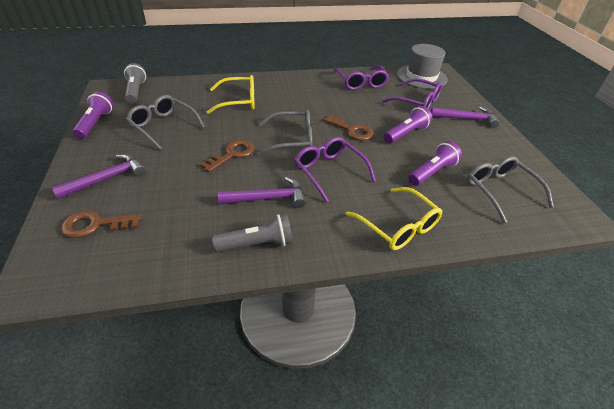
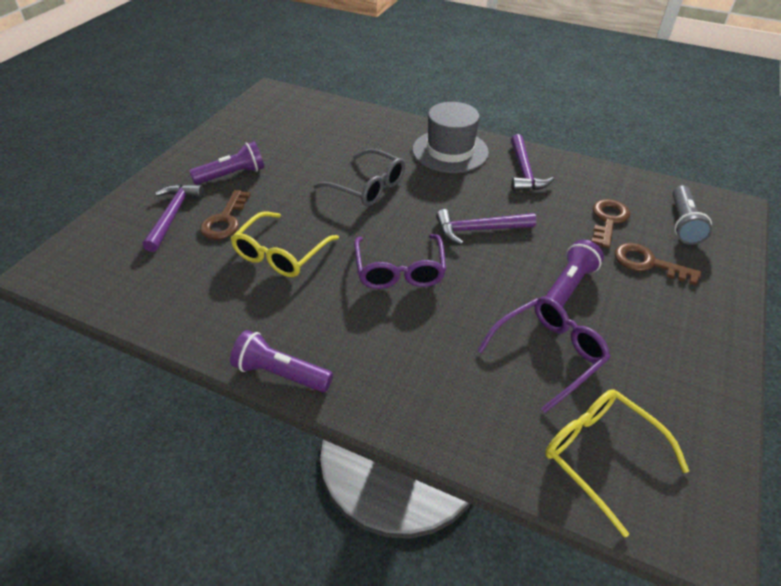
grey flashlight: 2 -> 1
grey glasses: 3 -> 1
purple glasses: 3 -> 2

